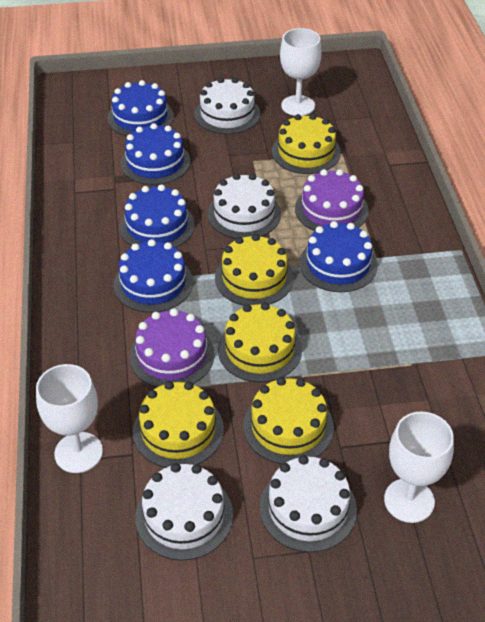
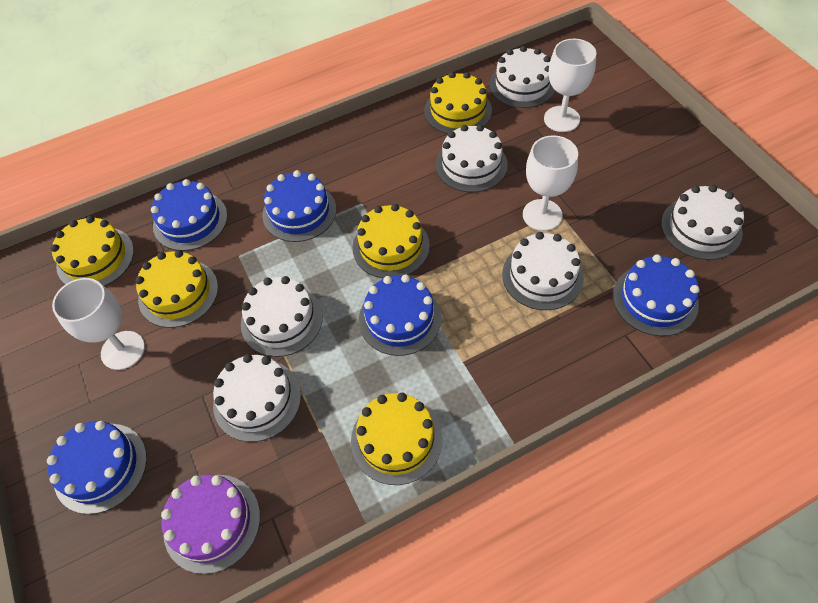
purple cake: 2 -> 1
white cake: 4 -> 6

